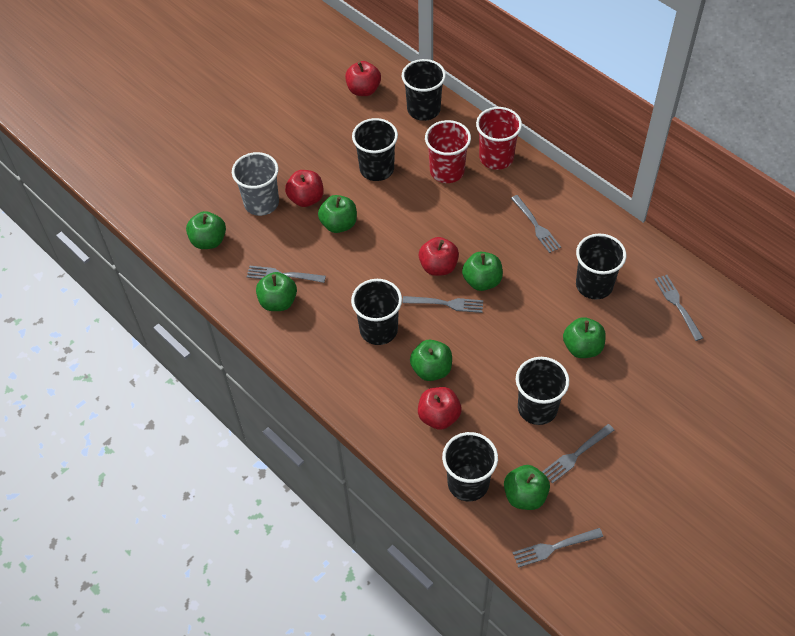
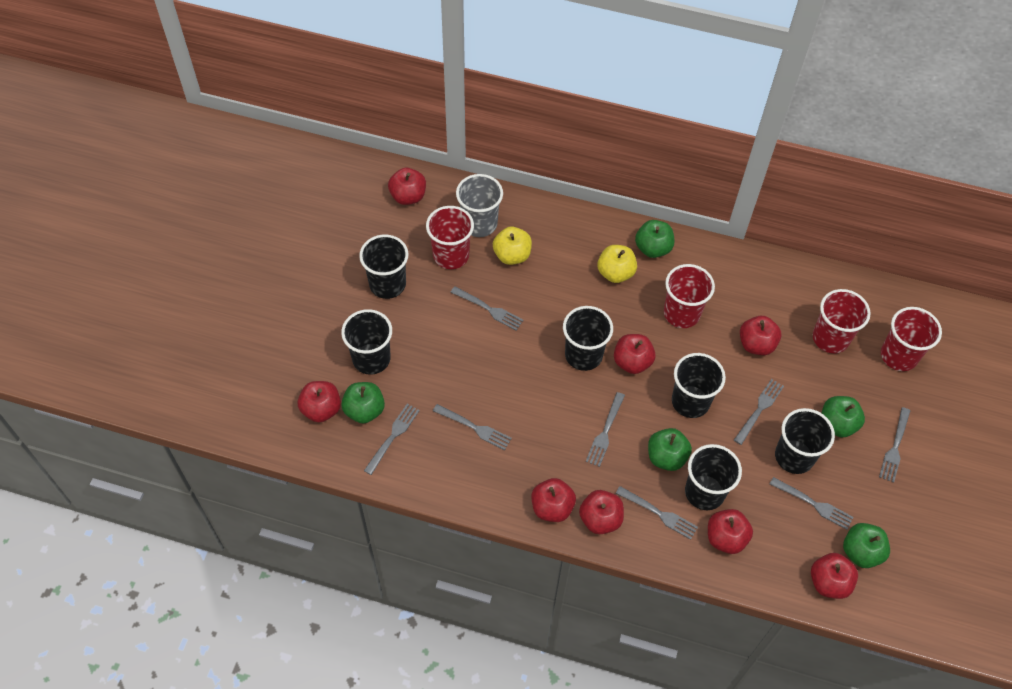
green apple: 7 -> 5
grey fork: 6 -> 8
red apple: 4 -> 8
red cup: 2 -> 4
yellow apple: 0 -> 2

